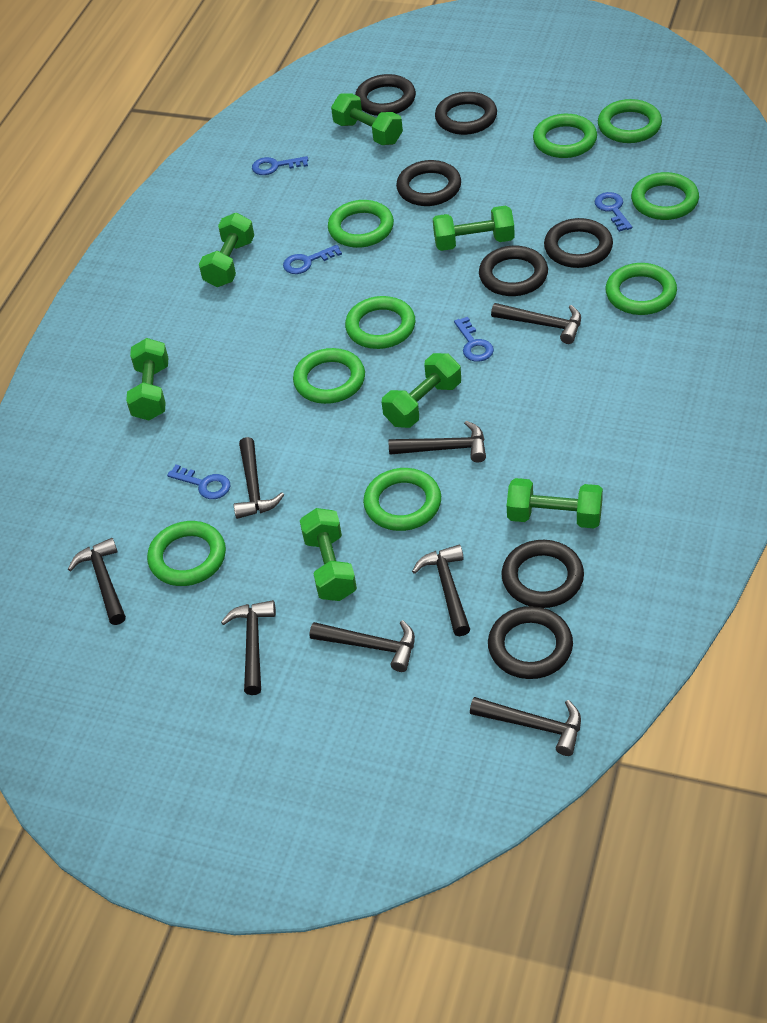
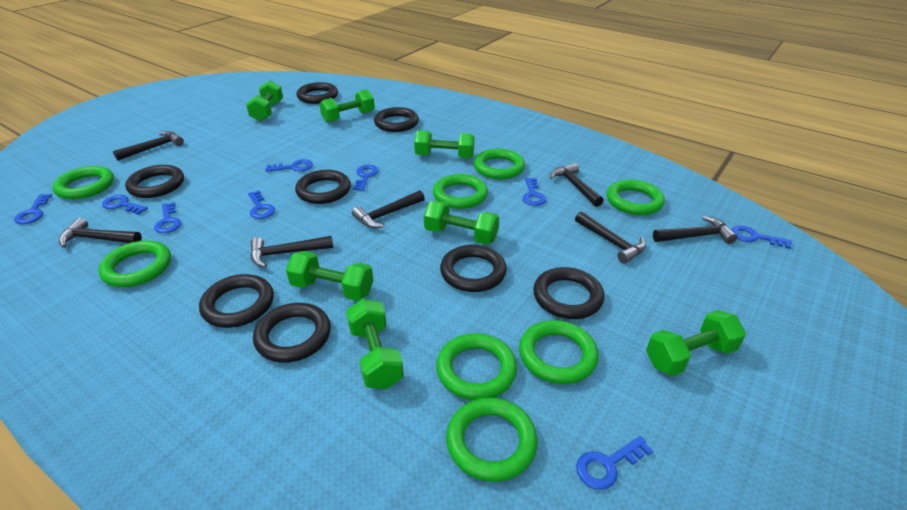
black hammer: 8 -> 7
black ring: 7 -> 8
blue key: 5 -> 9
green ring: 9 -> 8

